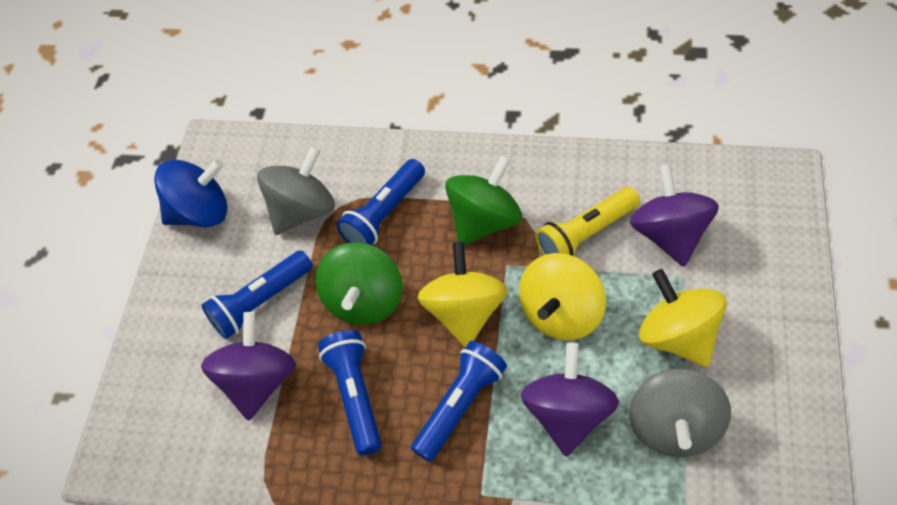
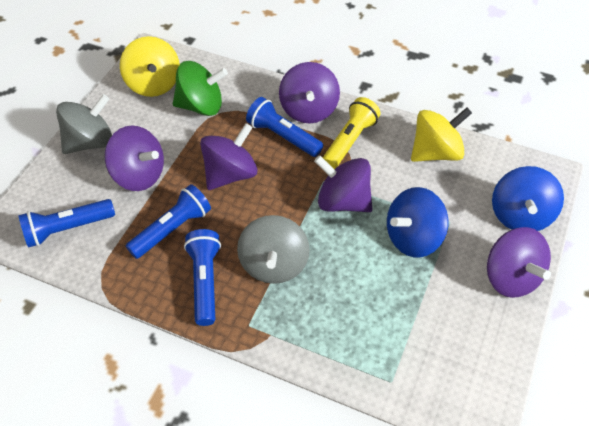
blue spinning top: 1 -> 2
green spinning top: 2 -> 1
purple spinning top: 3 -> 5
yellow spinning top: 3 -> 2

